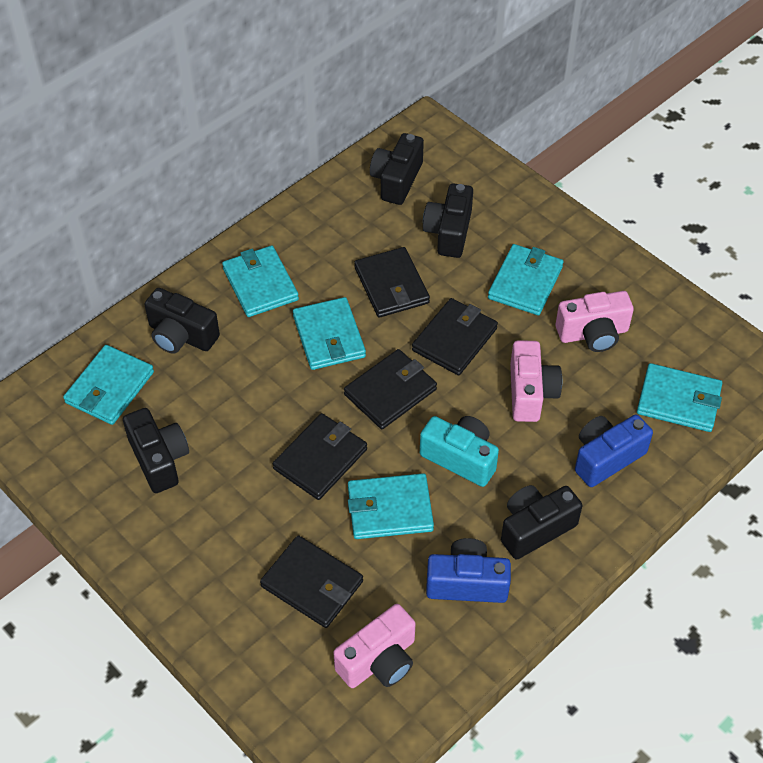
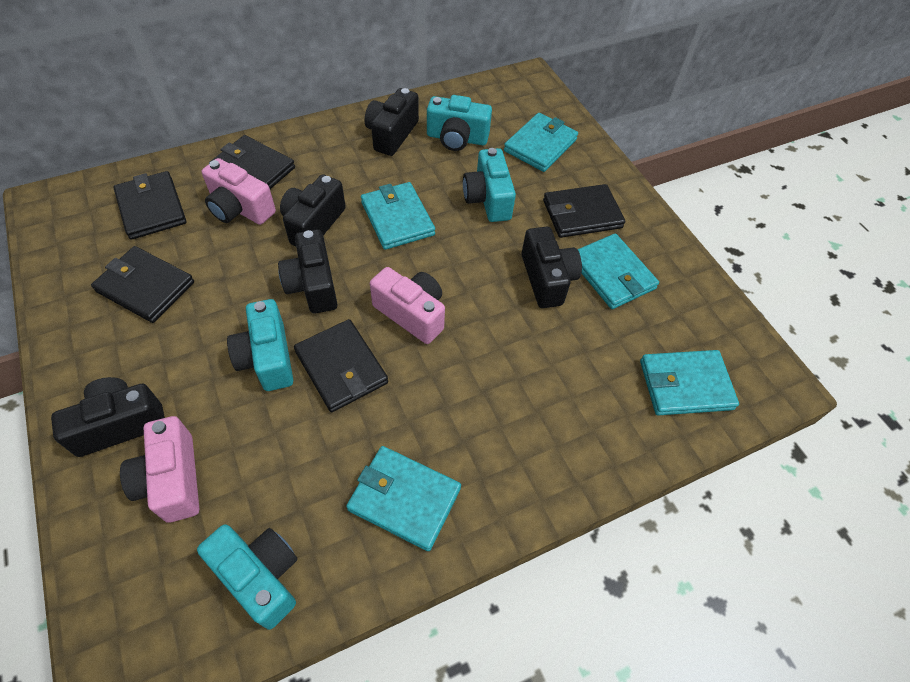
blue camera: 2 -> 0
turquoise camera: 1 -> 4
turquoise wallet: 6 -> 5

